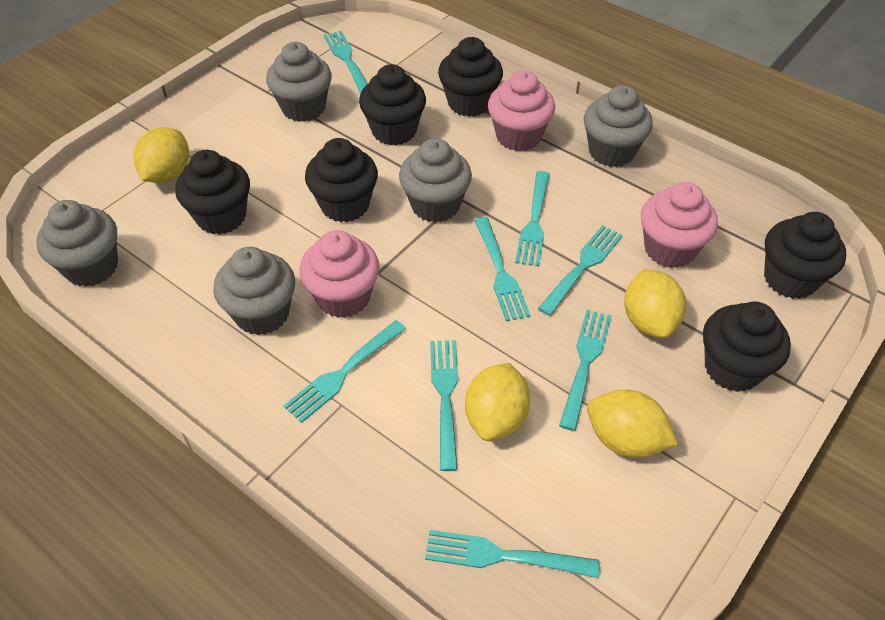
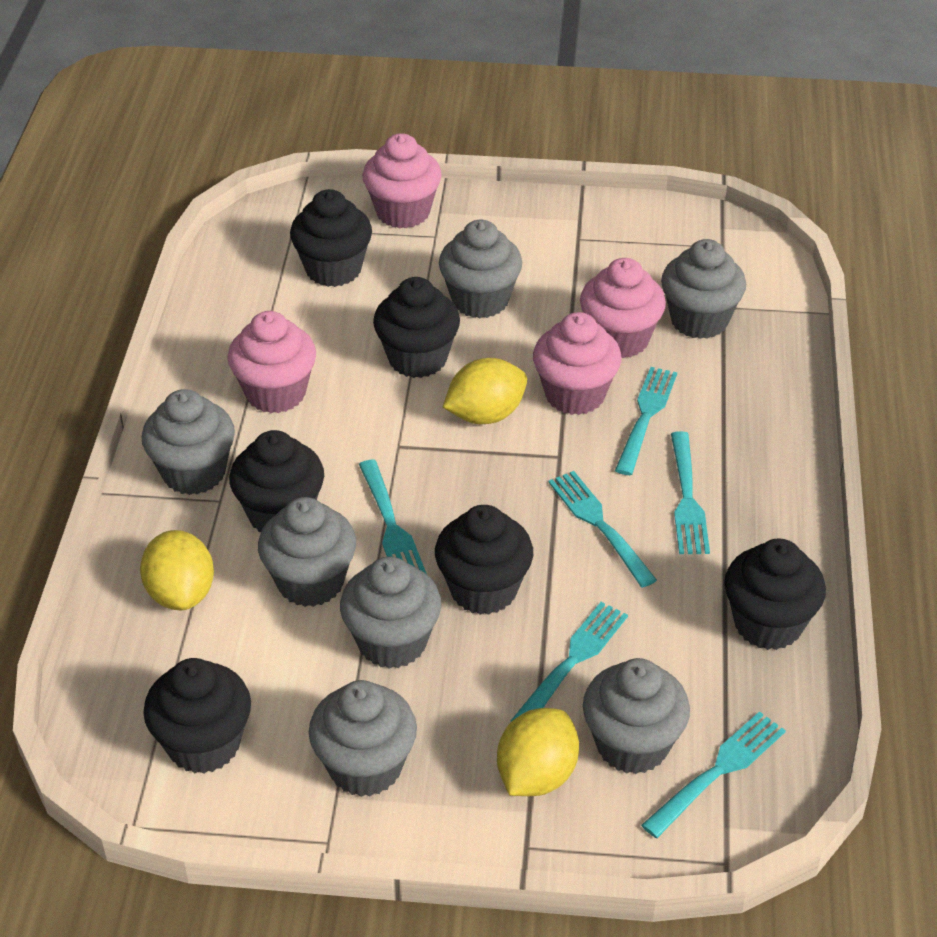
grey cupcake: 5 -> 7
pink cupcake: 3 -> 4
turquoise fork: 8 -> 6
yellow lemon: 4 -> 3

